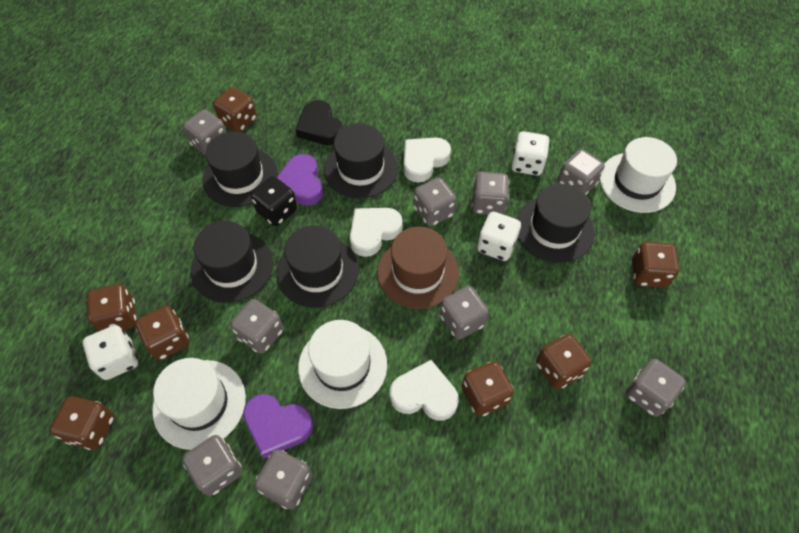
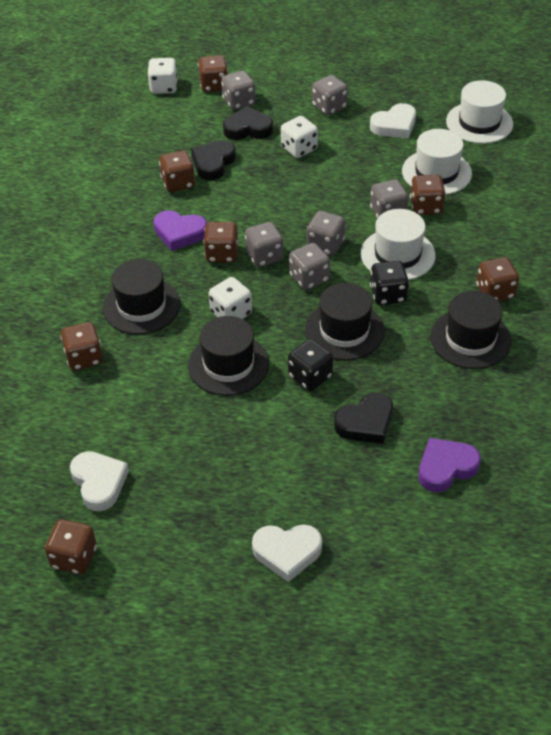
black dice: 1 -> 2
black hat: 5 -> 4
black heart: 1 -> 3
brown hat: 1 -> 0
grey dice: 9 -> 6

